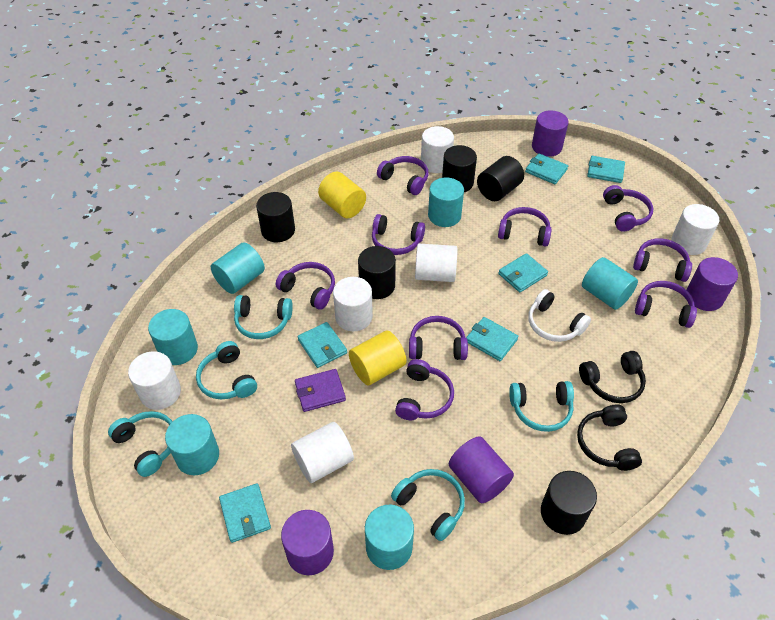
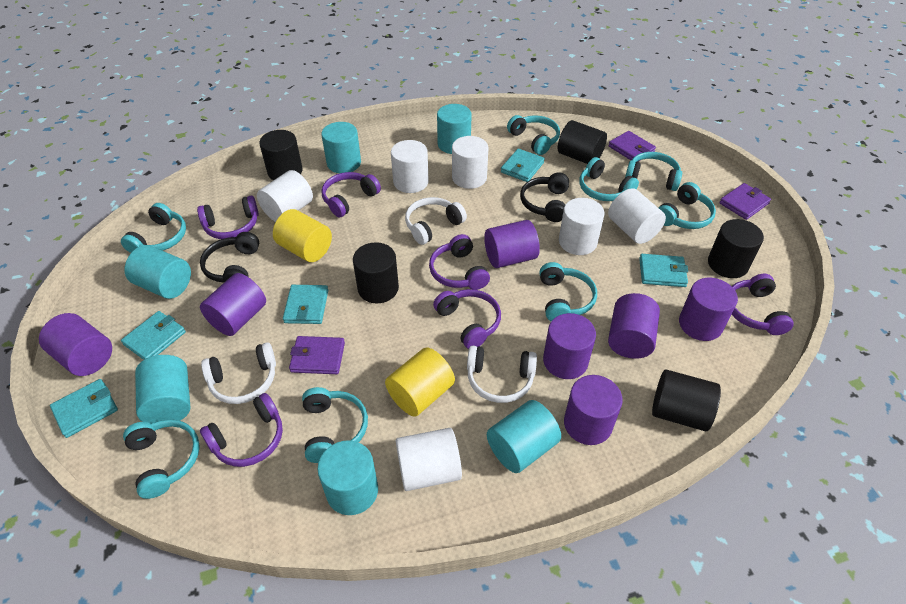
purple cylinder: 4 -> 7
purple headphones: 9 -> 6
purple wallet: 1 -> 3
turquoise headphones: 5 -> 8
turquoise wallet: 6 -> 5
white headphones: 1 -> 3

